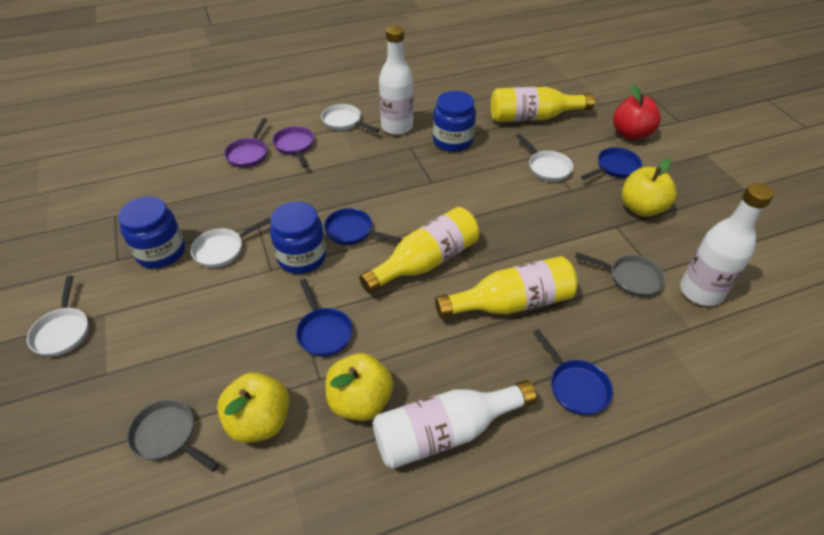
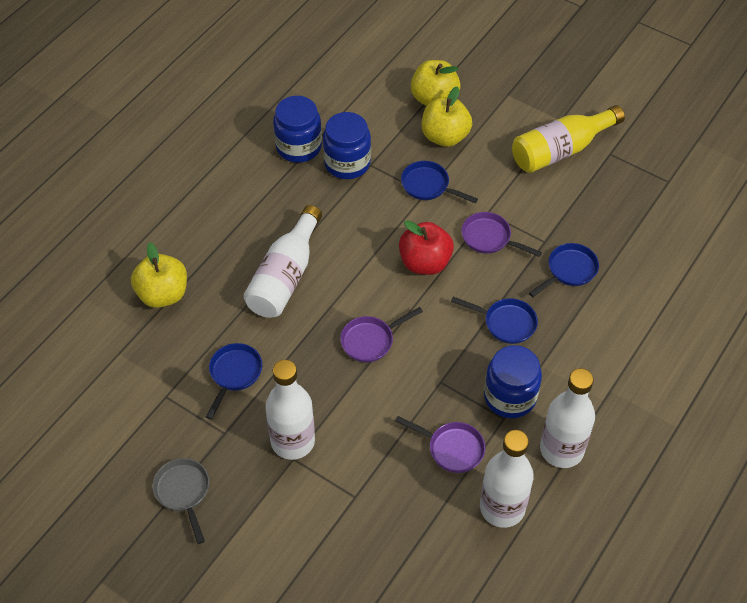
grey pan: 2 -> 1
purple pan: 2 -> 3
white bottle: 3 -> 4
white pan: 4 -> 0
yellow bottle: 3 -> 1

